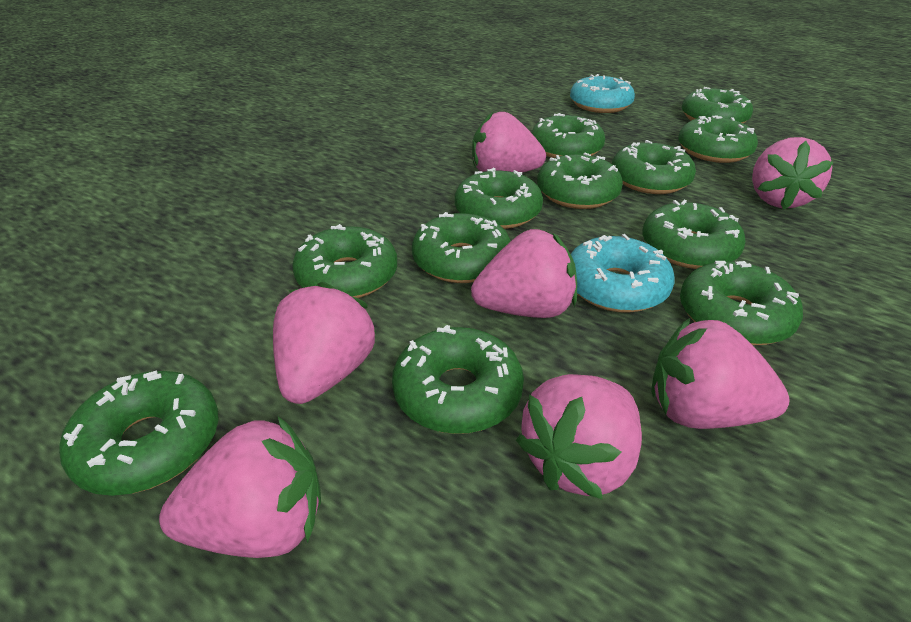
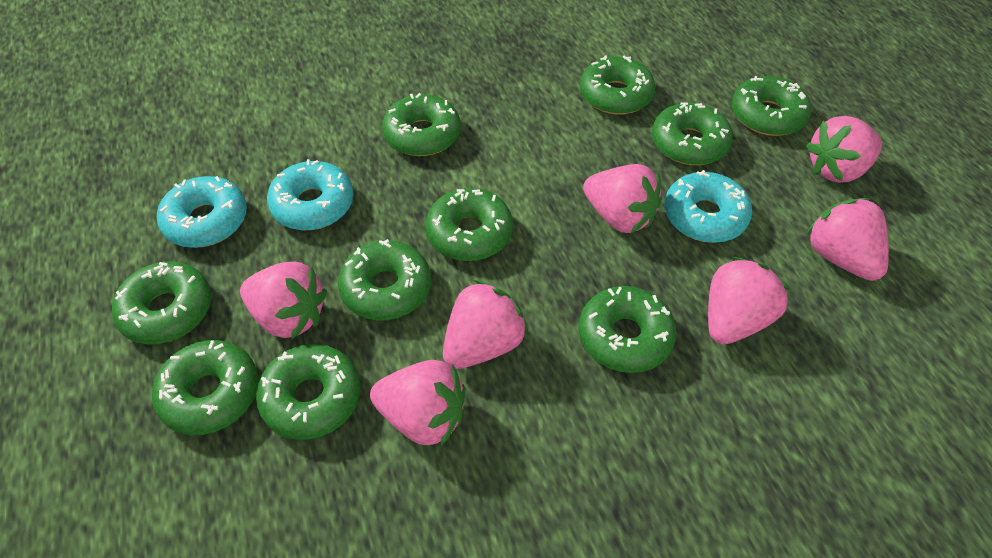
green donut: 12 -> 10
turquoise donut: 2 -> 3

